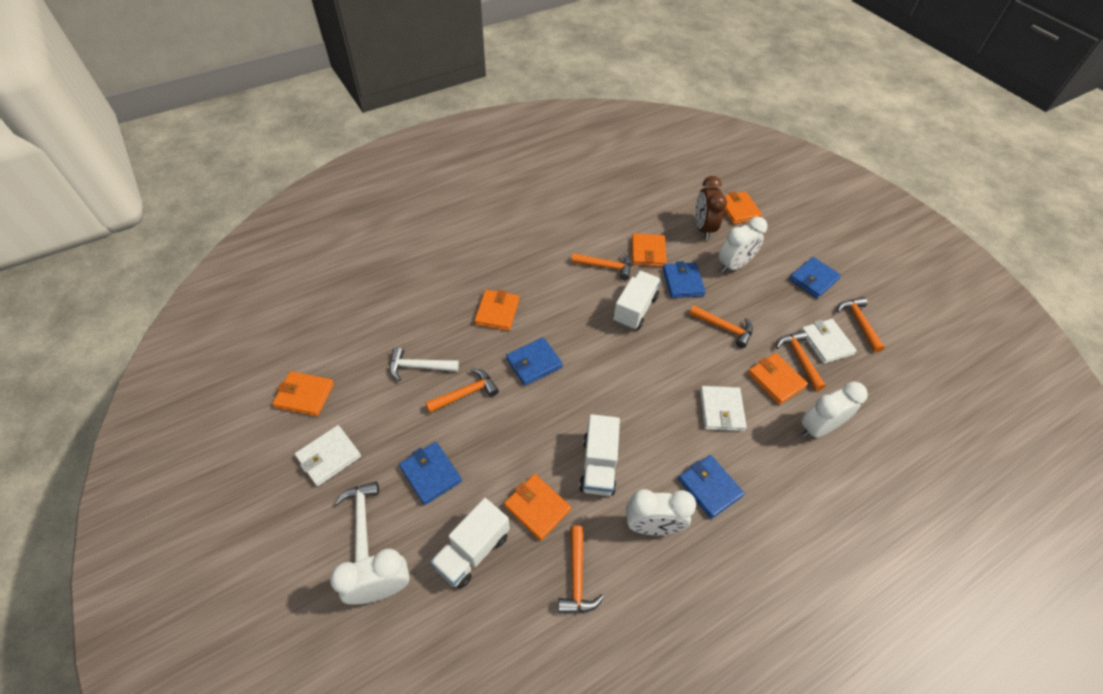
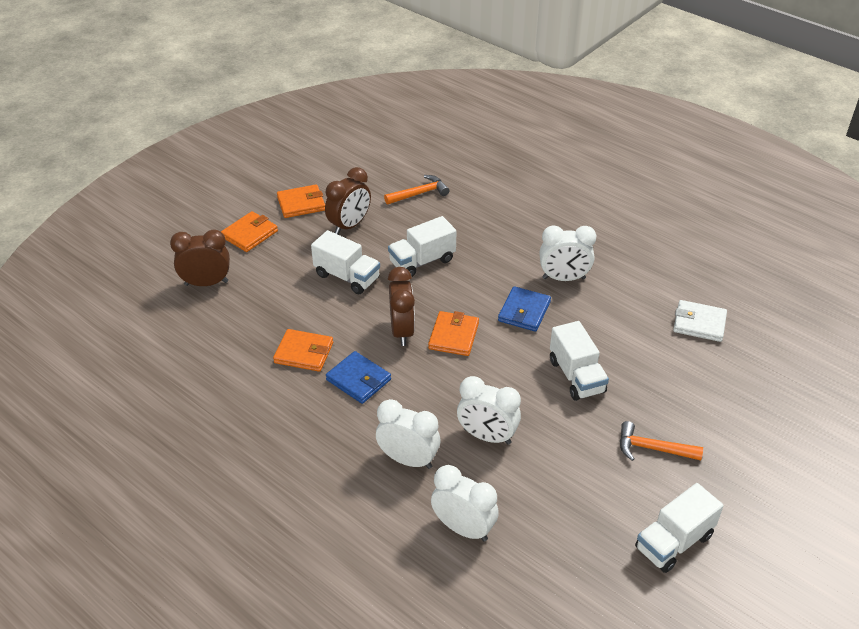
blue wallet: 5 -> 2
brown clock: 1 -> 3
orange hammer: 6 -> 2
orange wallet: 6 -> 4
white hammer: 2 -> 0
white truck: 3 -> 4
white wallet: 3 -> 1

